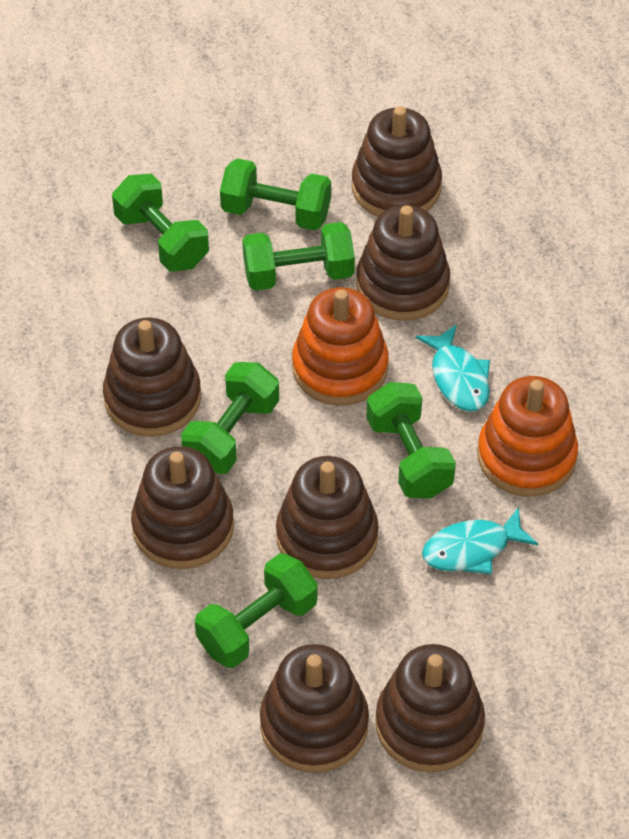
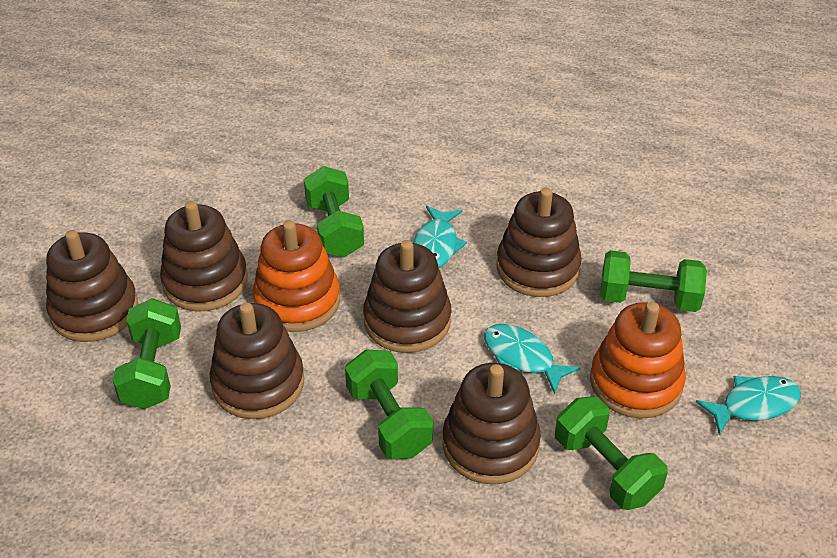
brown stacking toy: 7 -> 6
green dumbbell: 6 -> 5
turquoise fish: 2 -> 3

